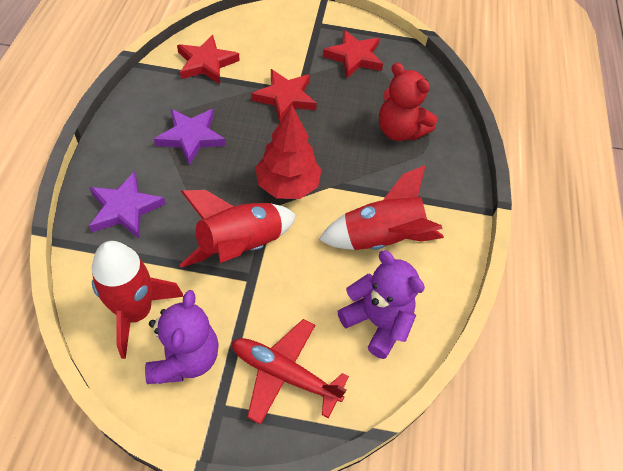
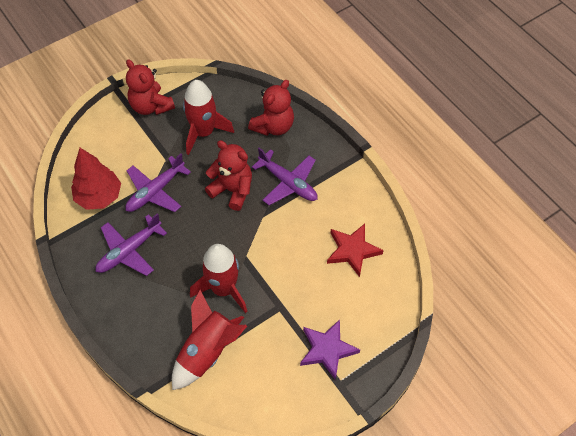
purple plane: 0 -> 3
purple star: 2 -> 1
purple teddy bear: 2 -> 0
red plane: 1 -> 0
red star: 3 -> 1
red teddy bear: 1 -> 3

